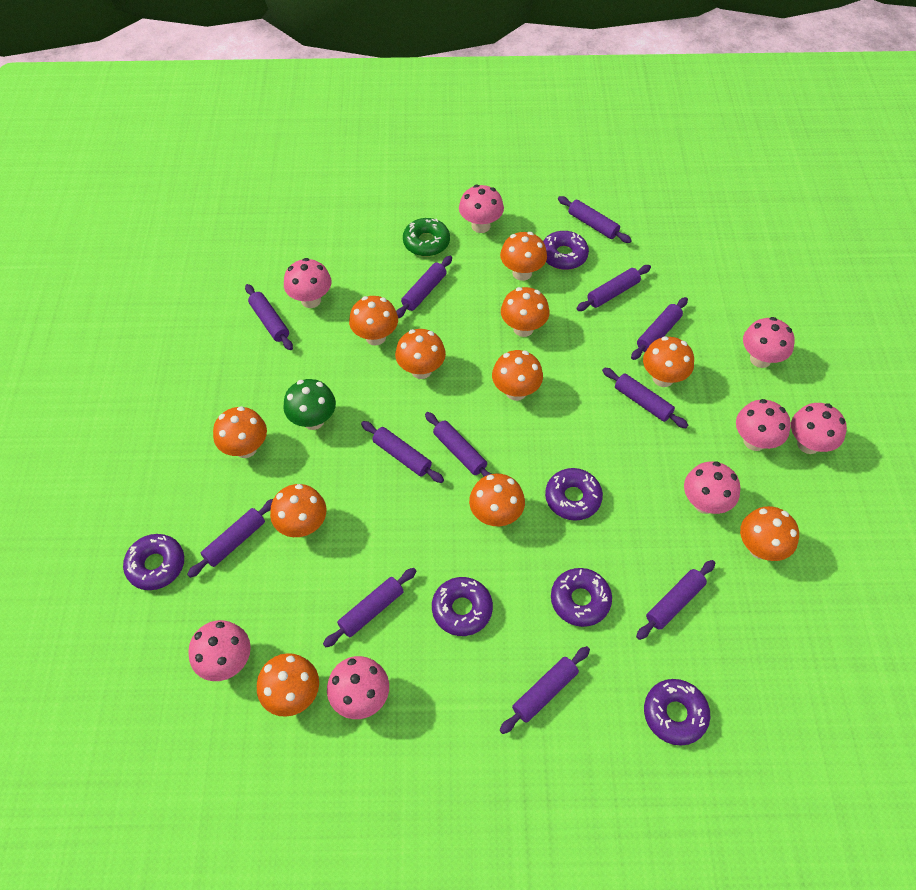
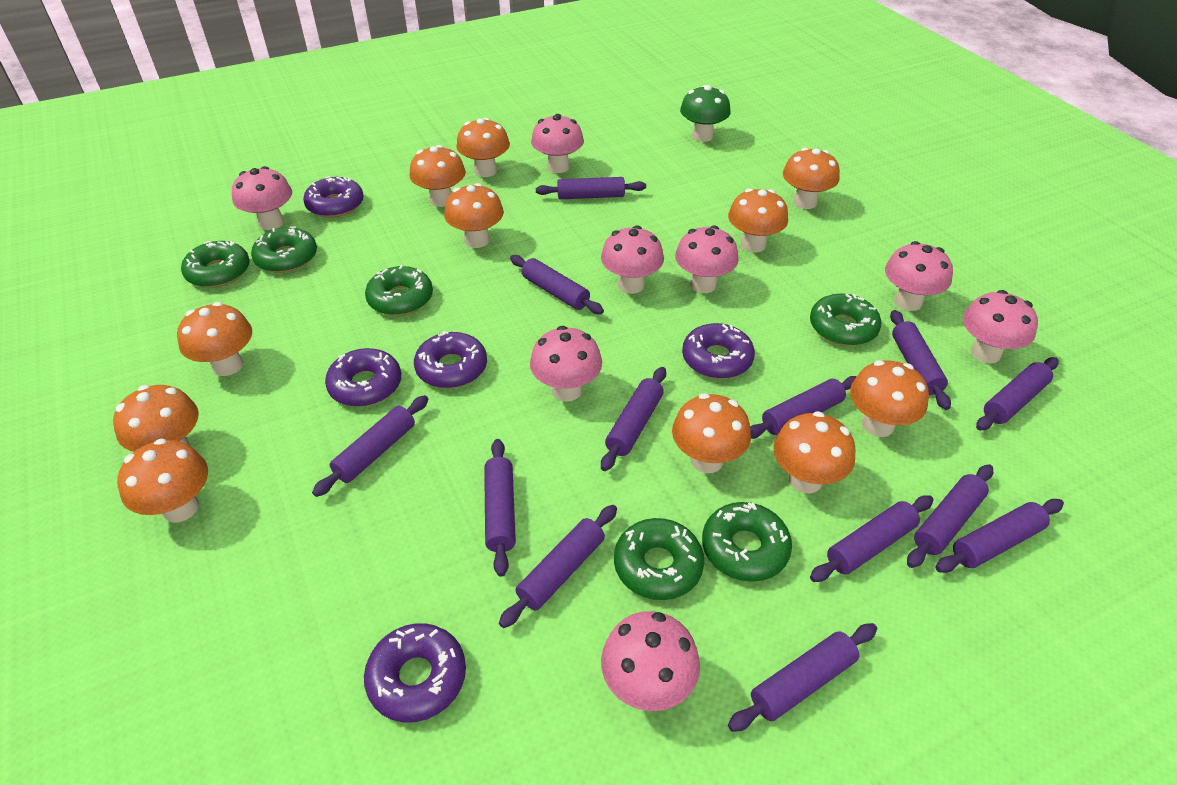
green donut: 1 -> 6
purple donut: 6 -> 5
purple rolling pin: 12 -> 13

